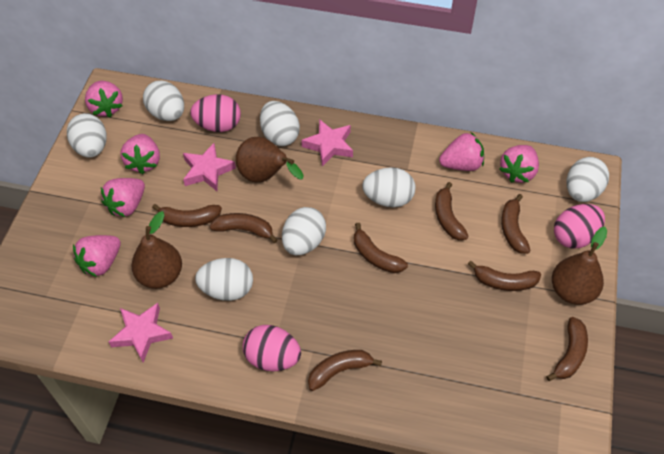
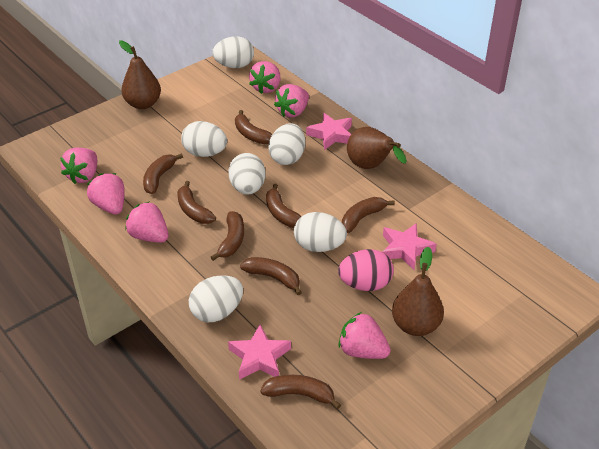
pink egg: 3 -> 1
white egg: 7 -> 6

